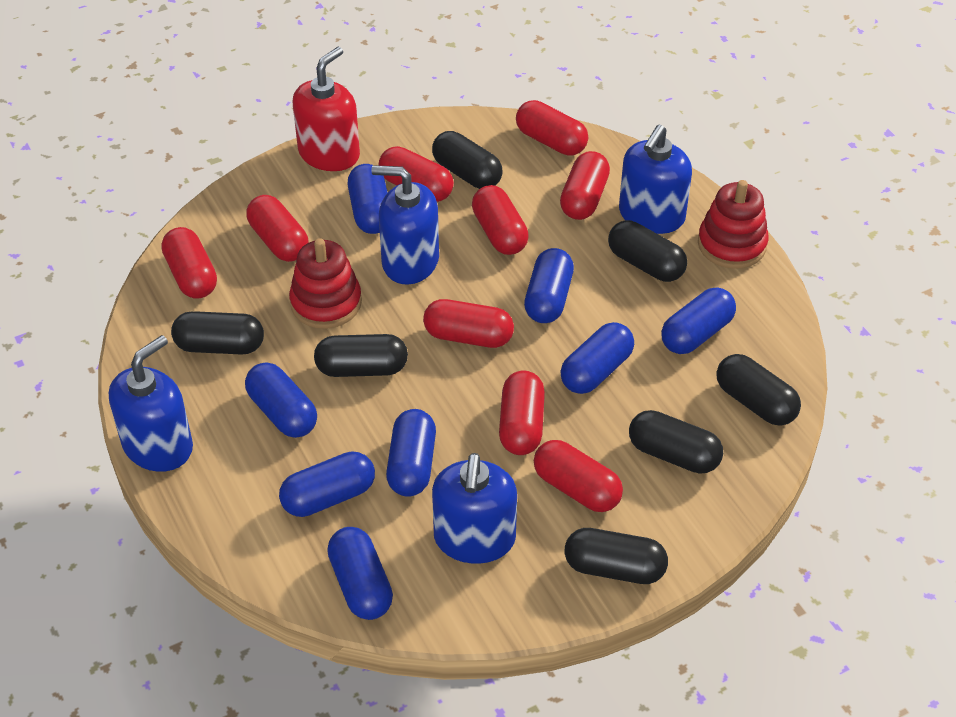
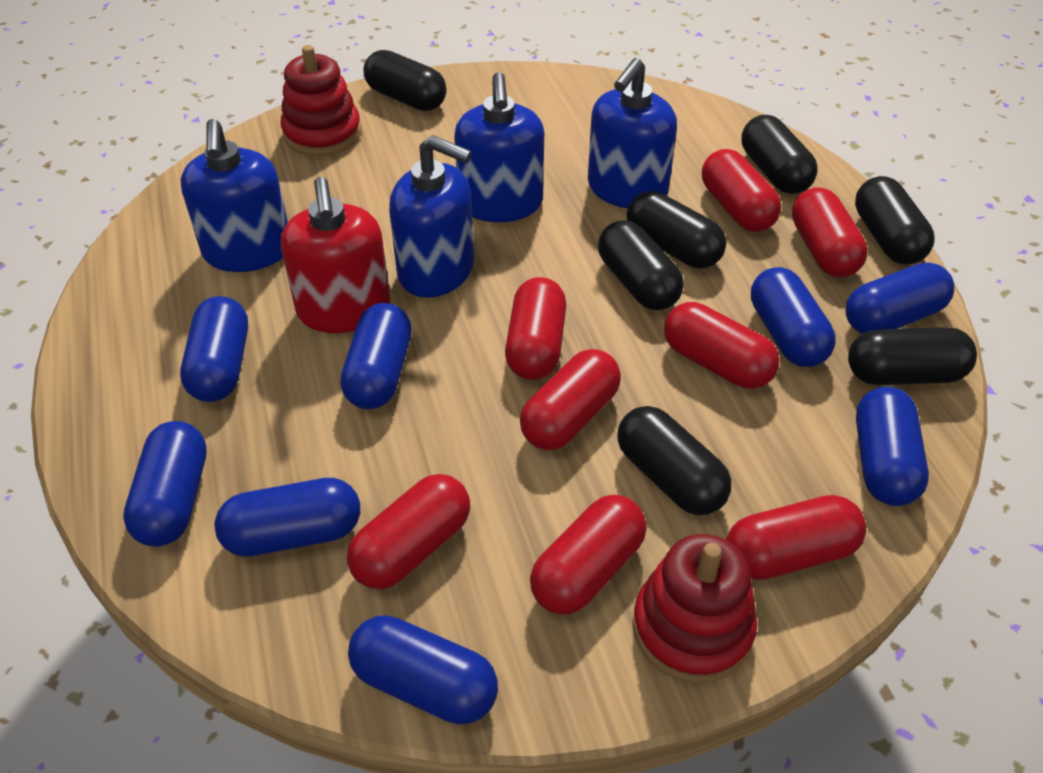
red capsule: 9 -> 8

